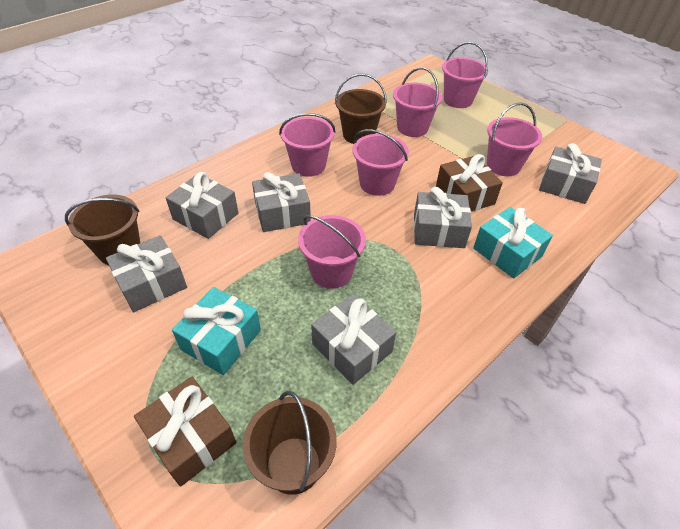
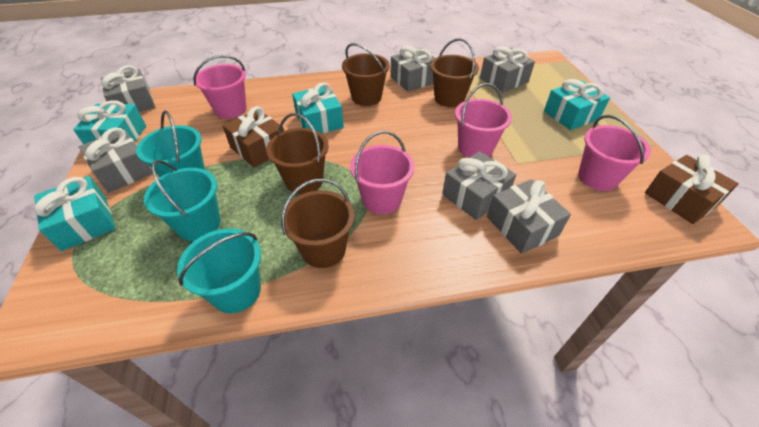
brown bucket: 3 -> 4
pink bucket: 6 -> 4
turquoise bucket: 0 -> 3
turquoise gift: 2 -> 4

